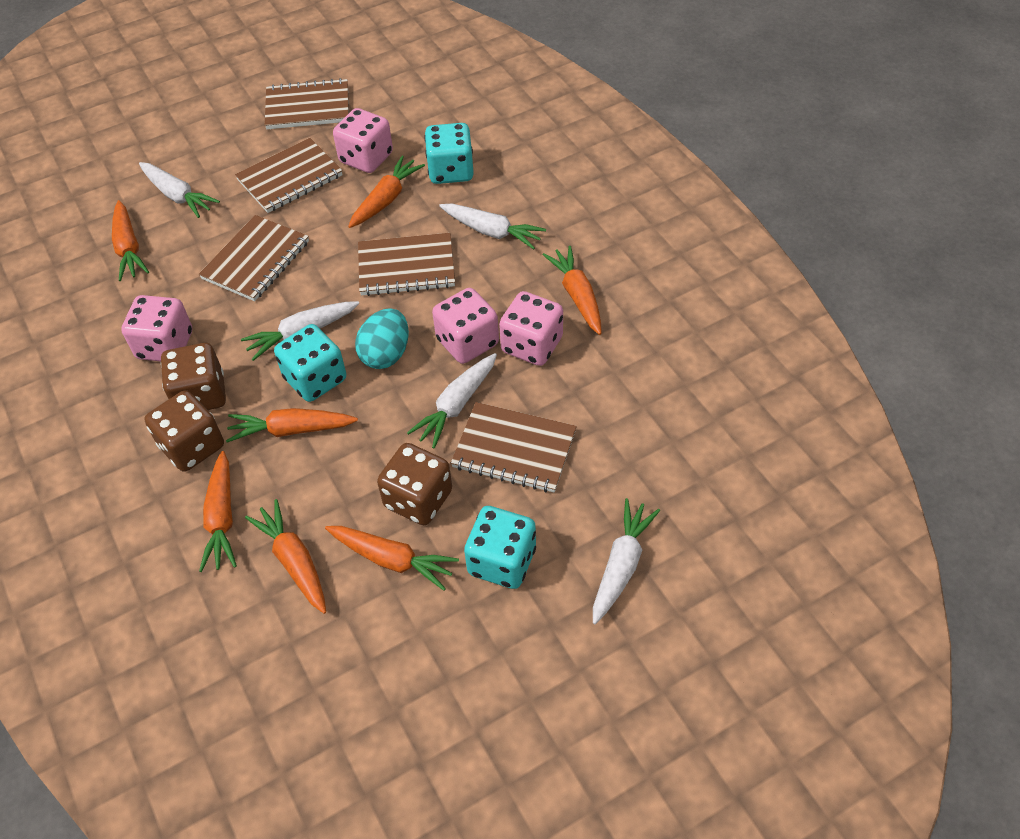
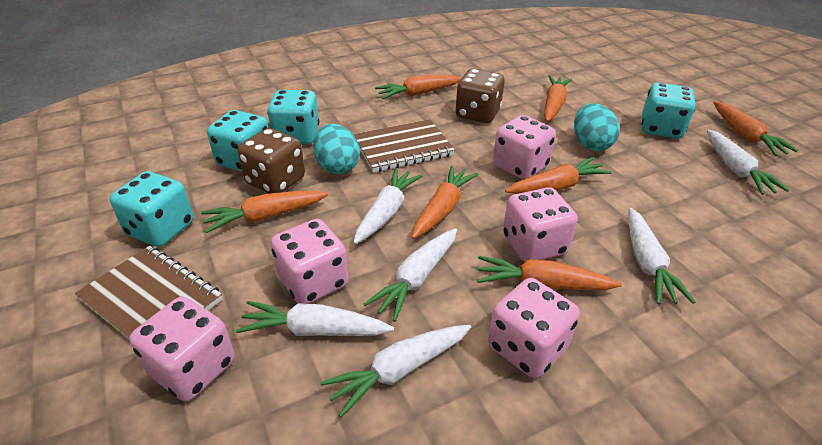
brown dice: 3 -> 2
brown notebook: 5 -> 2
pink dice: 4 -> 5
turquoise dice: 3 -> 4
turquoise egg: 1 -> 2
white carrot: 5 -> 6

